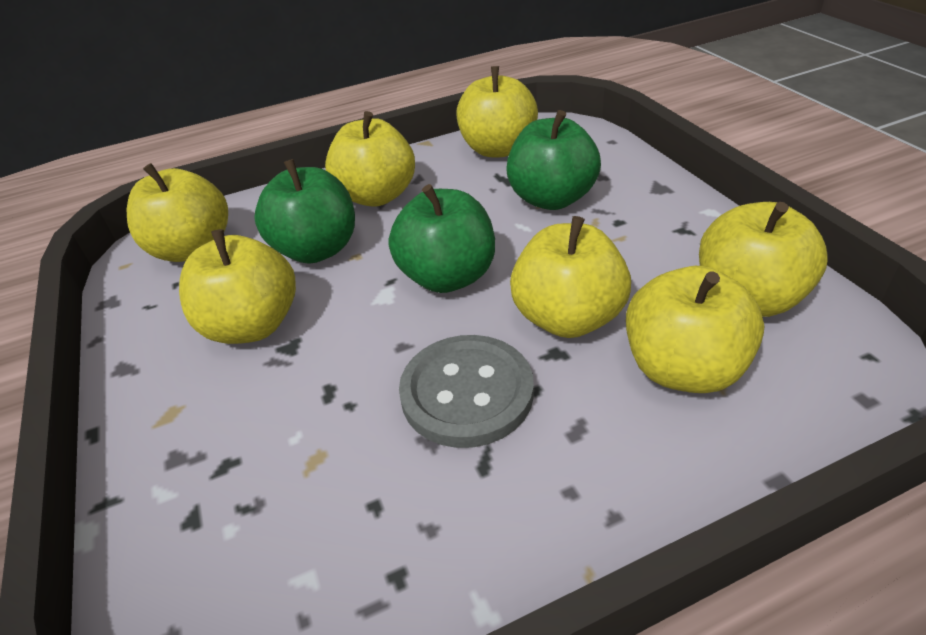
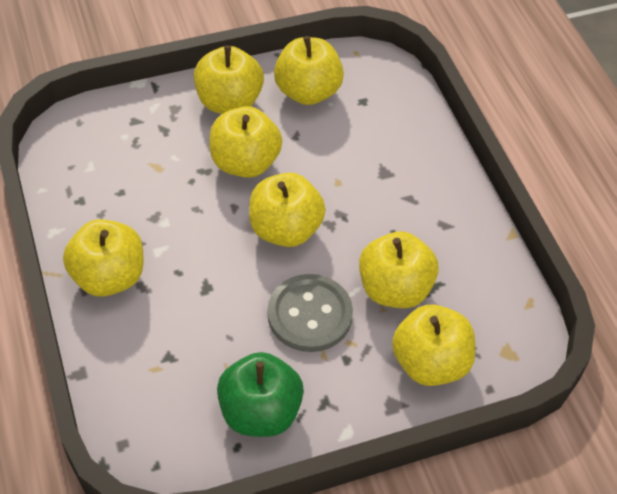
green apple: 3 -> 1

